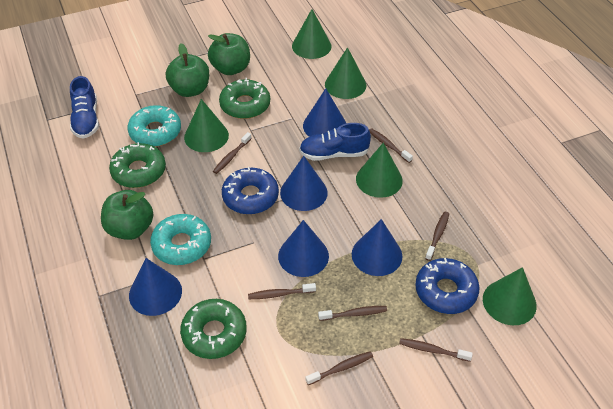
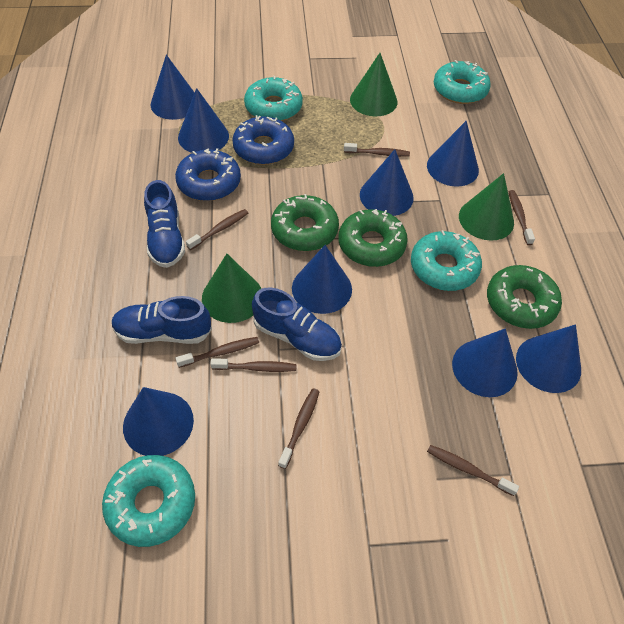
blue cone: 5 -> 8
blue shoe: 2 -> 3
green apple: 3 -> 0
green cone: 5 -> 3
turquoise donut: 2 -> 4

